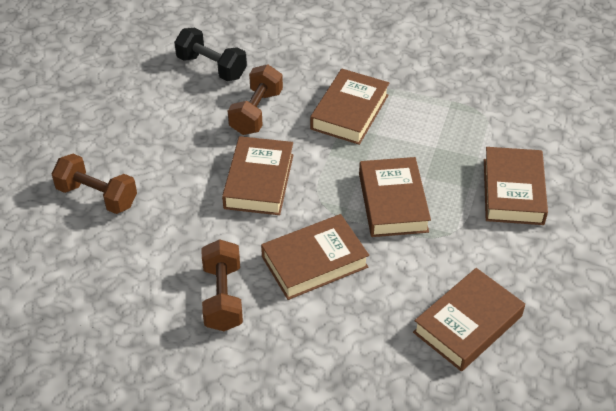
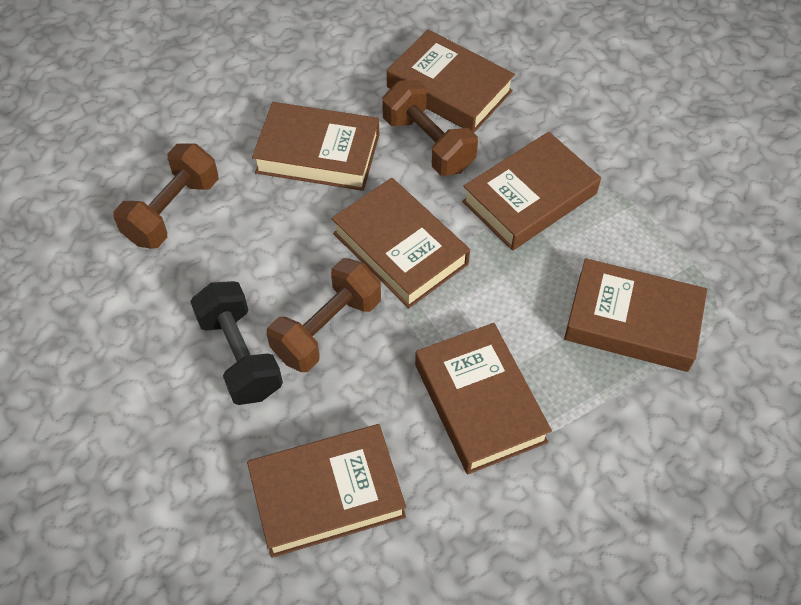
brown book: 6 -> 7

